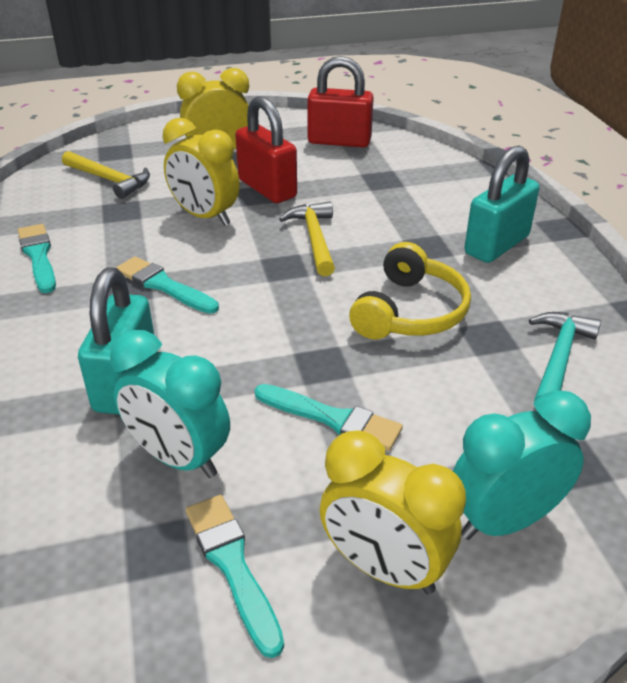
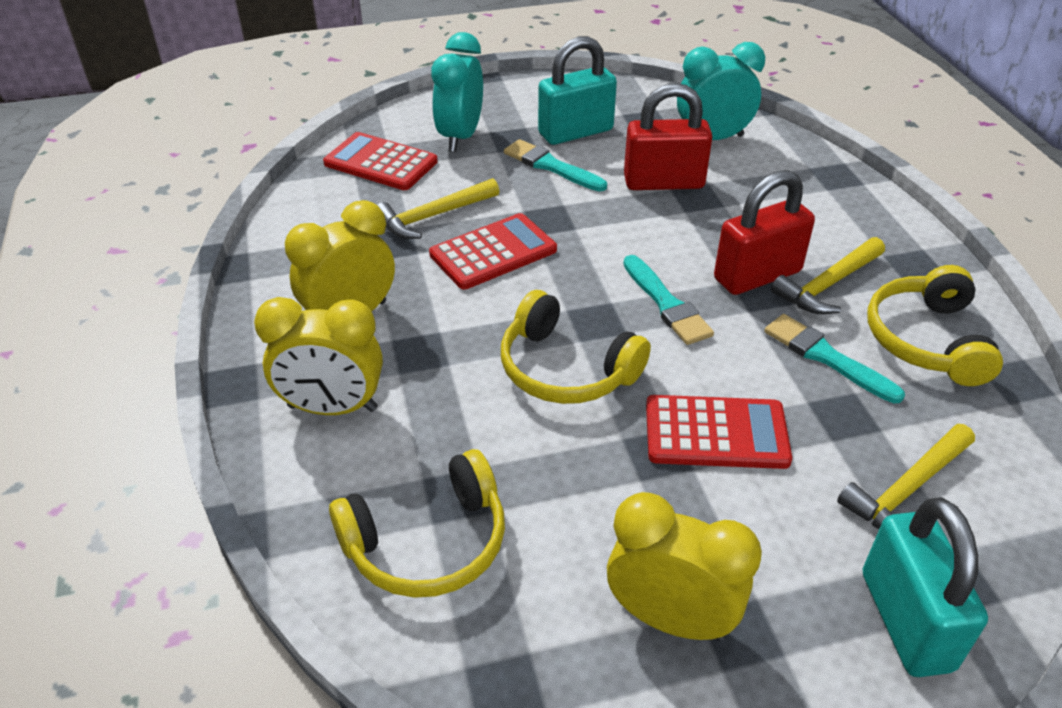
red calculator: 0 -> 3
turquoise brush: 4 -> 3
turquoise hammer: 1 -> 0
yellow hammer: 2 -> 3
yellow headphones: 1 -> 3

